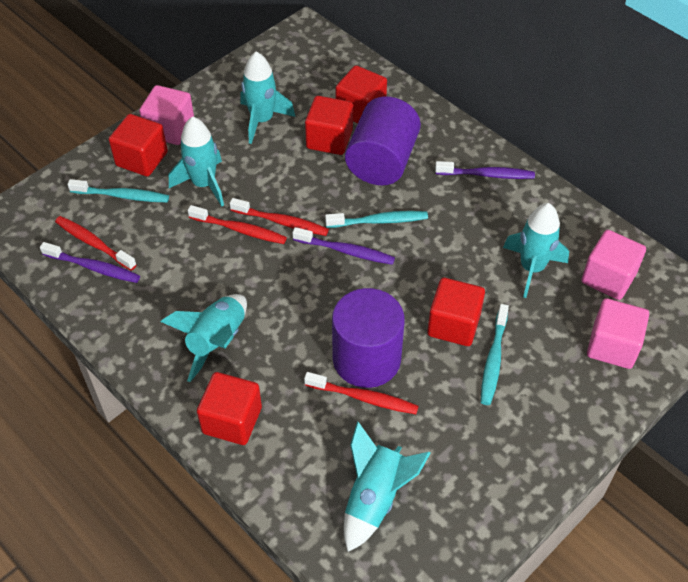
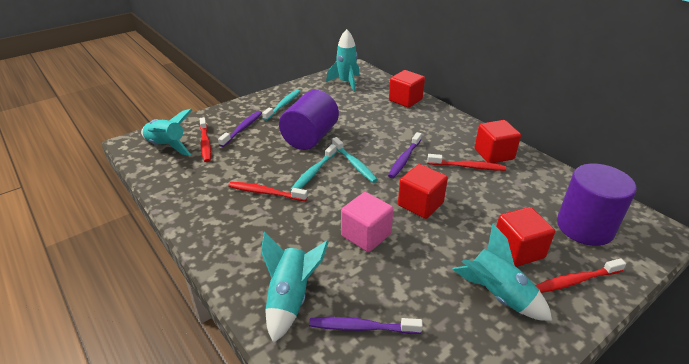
pink cube: 3 -> 1
red cube: 5 -> 4
turquoise rocket: 5 -> 4

